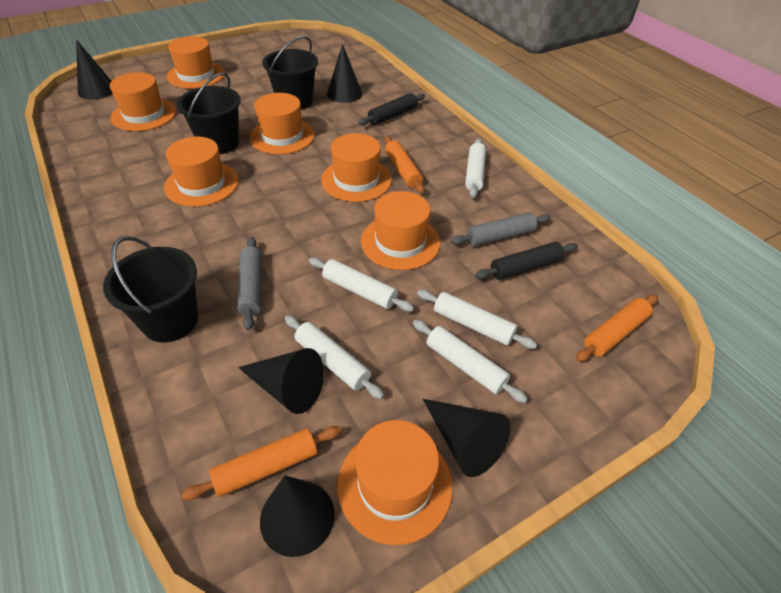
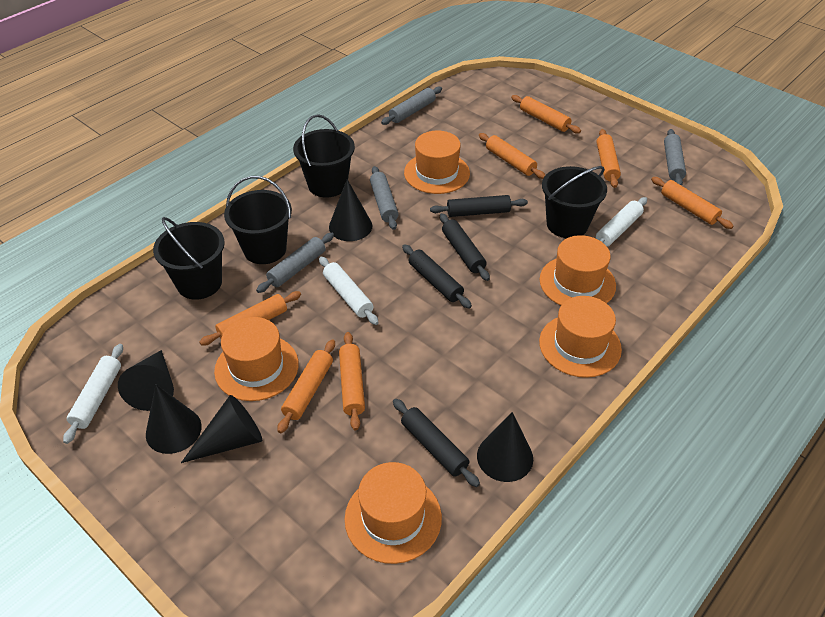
black bucket: 3 -> 4
black rolling pin: 2 -> 4
grey rolling pin: 2 -> 4
orange hat: 7 -> 5
orange rolling pin: 3 -> 7
white rolling pin: 5 -> 3

